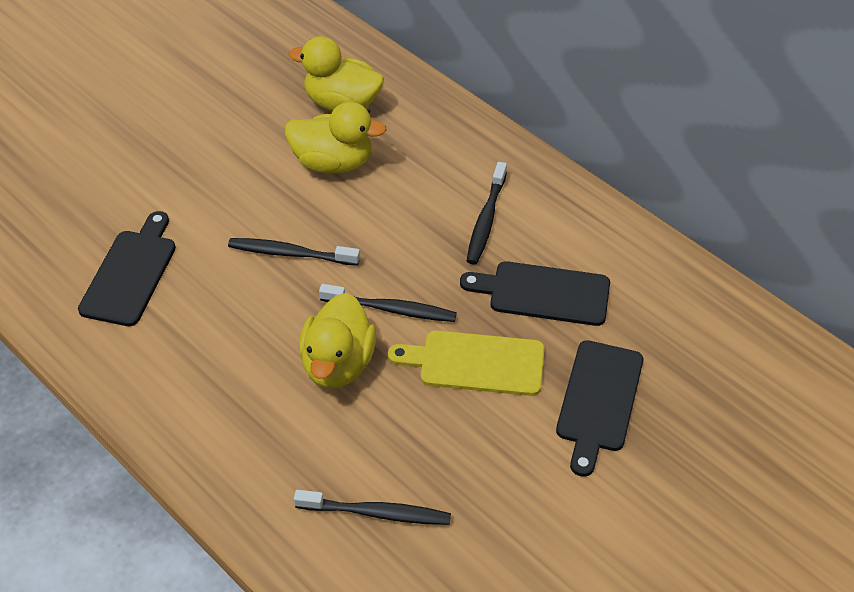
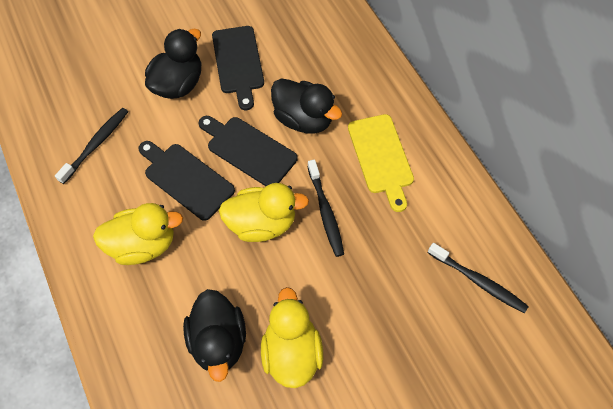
black duck: 0 -> 3
black toothbrush: 4 -> 3

